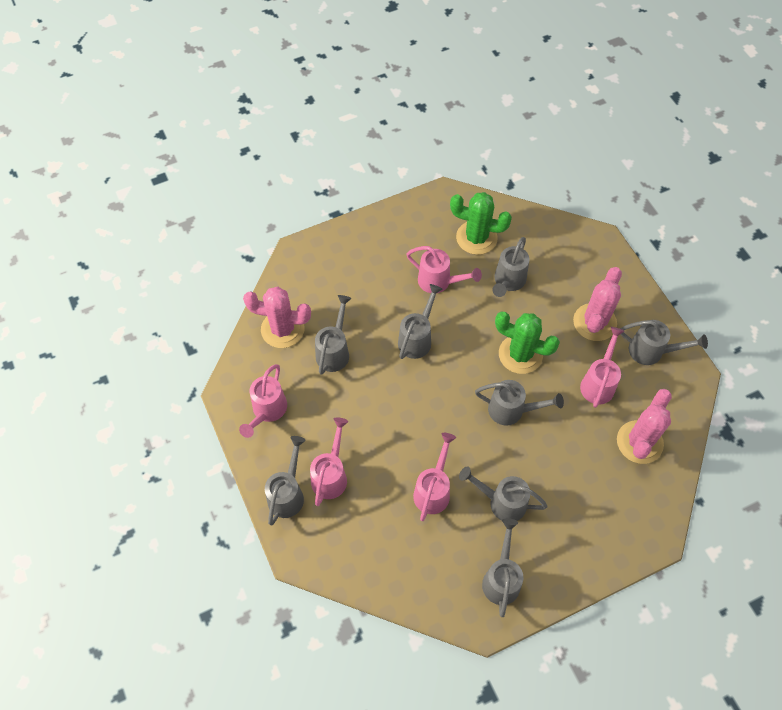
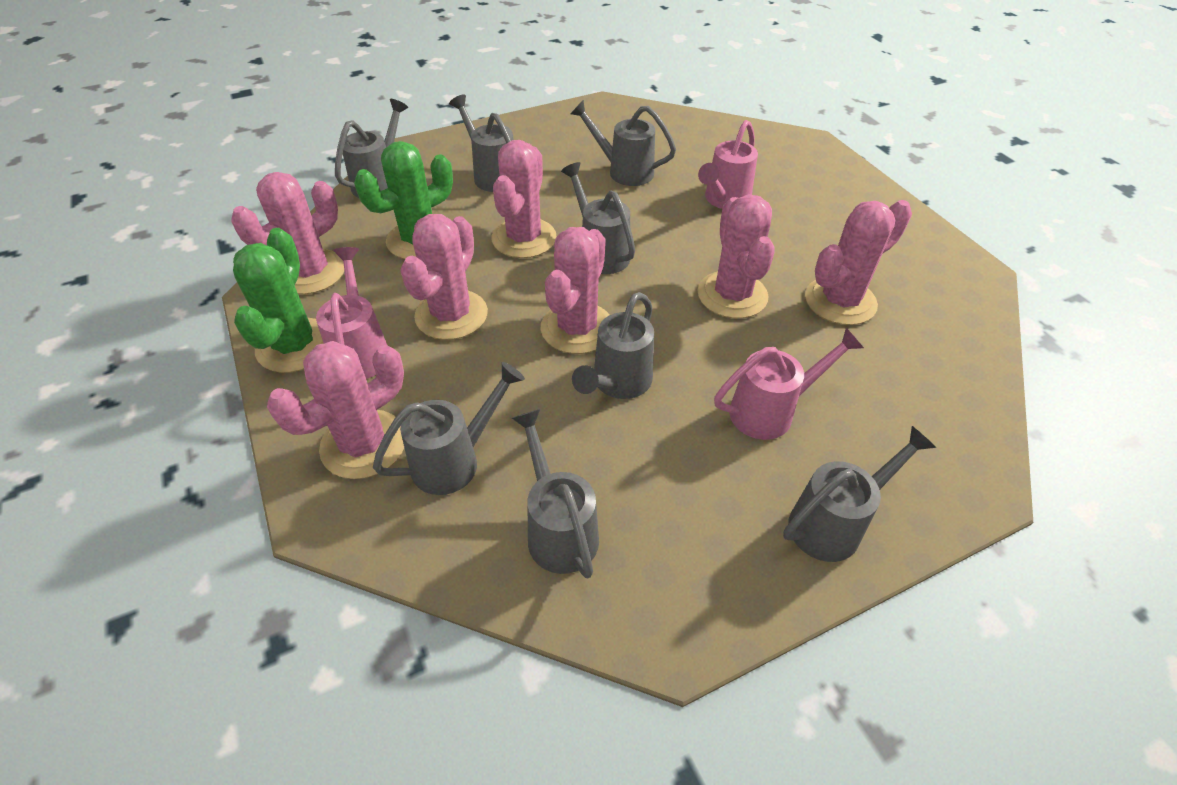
pink cactus: 3 -> 7
pink watering can: 5 -> 3

